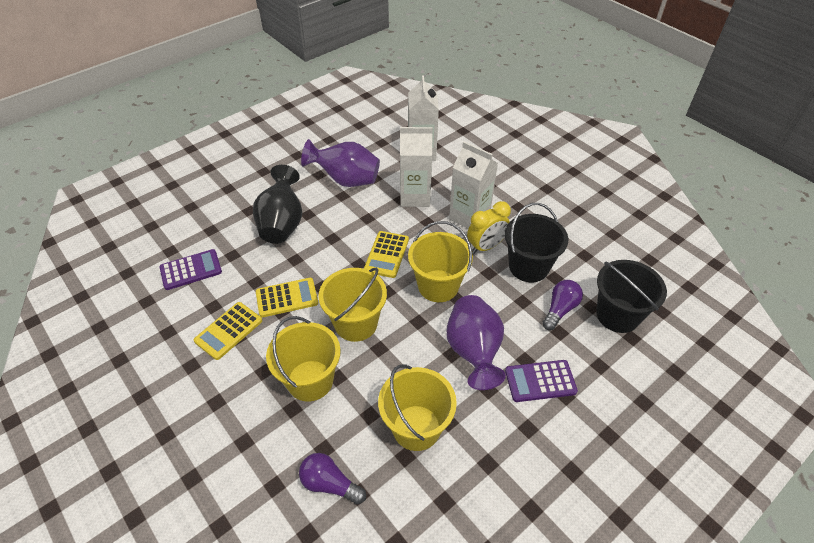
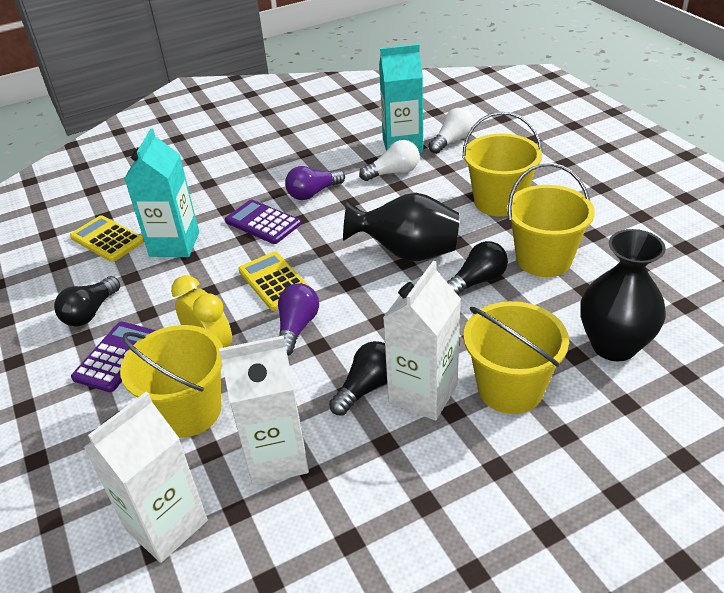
black bucket: 2 -> 0
black light bulb: 0 -> 3
black vase: 1 -> 2
purple vase: 2 -> 0
turquoise carton: 0 -> 2
white light bulb: 0 -> 2
yellow calculator: 3 -> 2

